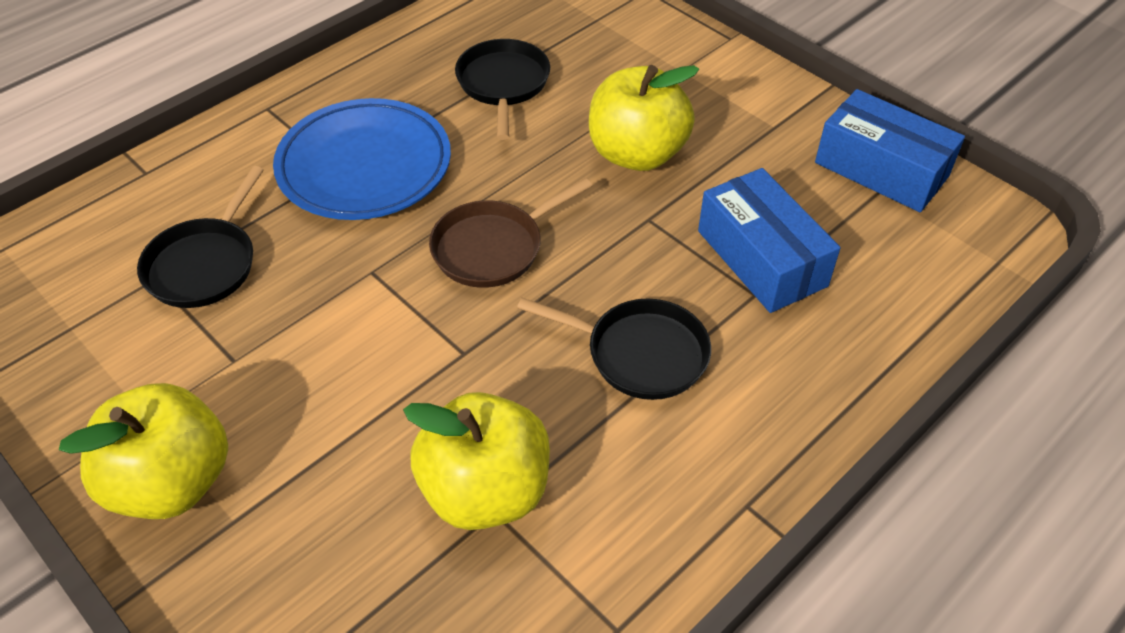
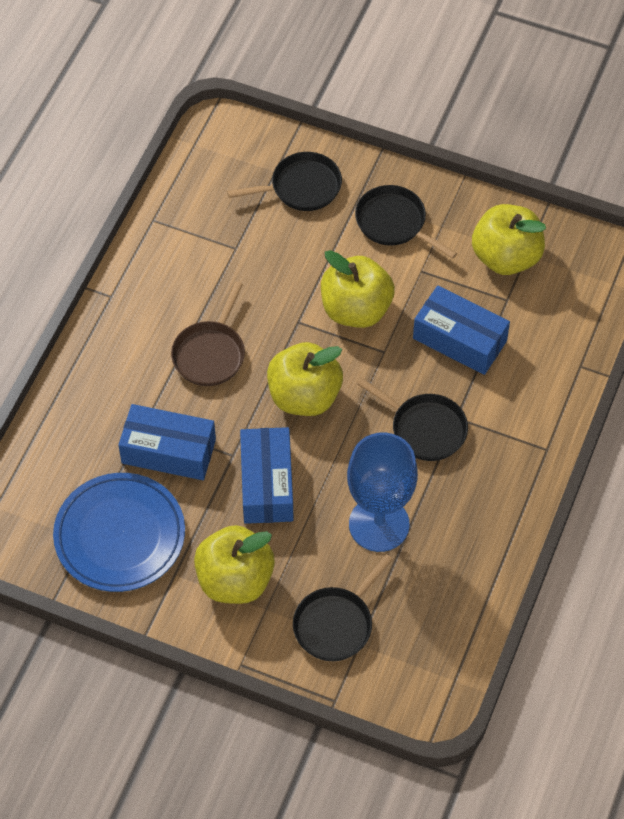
black pan: 3 -> 4
blue box: 2 -> 3
blue goblet: 0 -> 1
yellow apple: 3 -> 4

